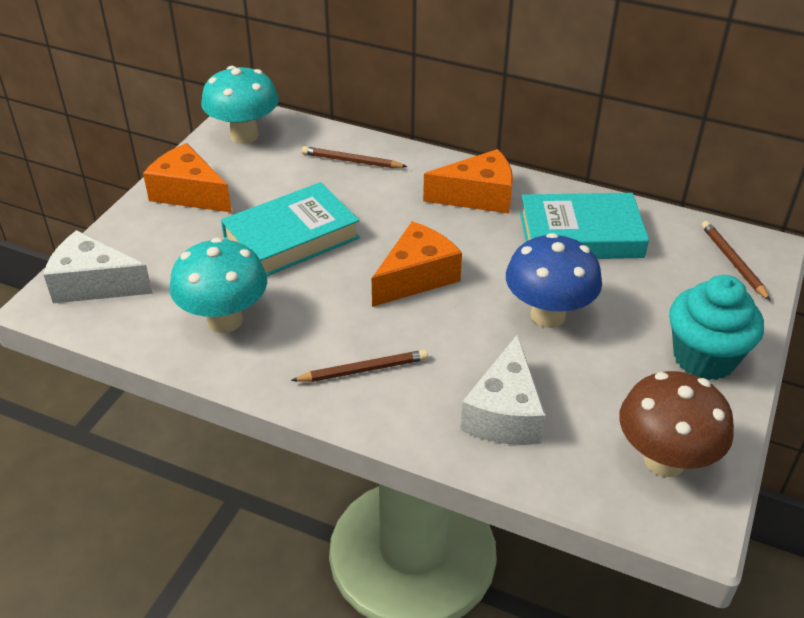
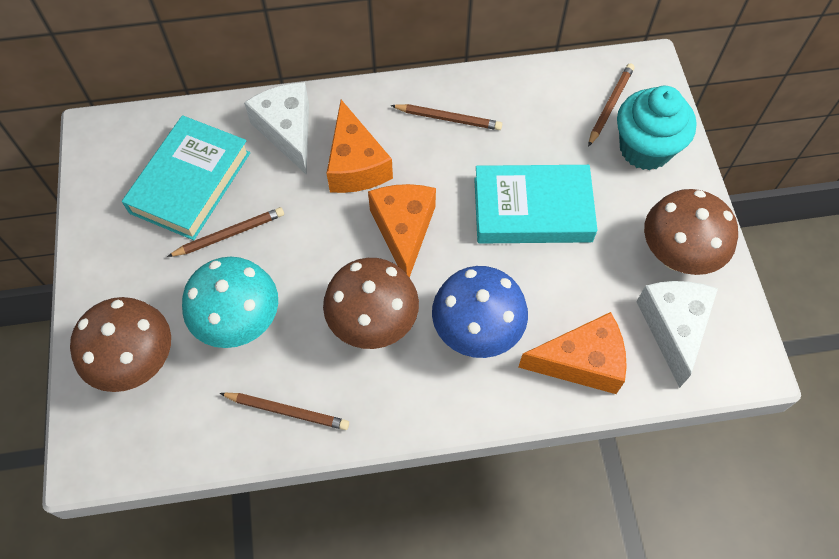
brown mushroom: 1 -> 3
brown pencil: 3 -> 4
turquoise mushroom: 2 -> 1

